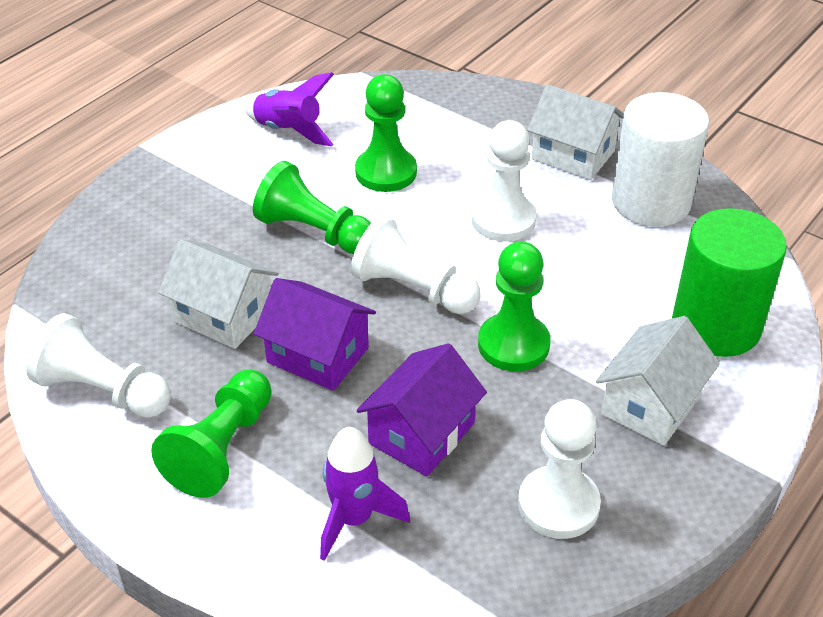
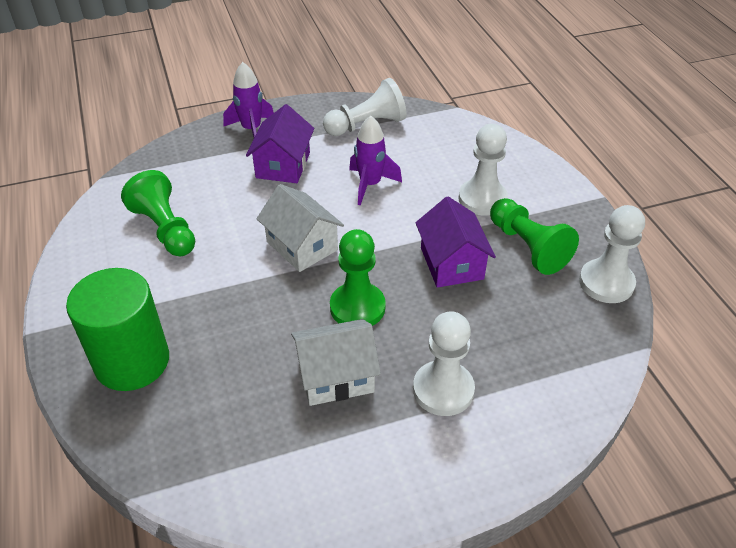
green pawn: 4 -> 3
white cylinder: 1 -> 0
white house: 3 -> 2

